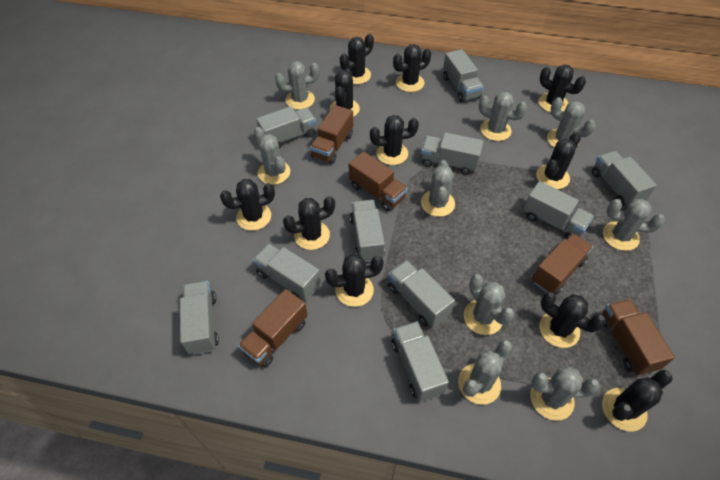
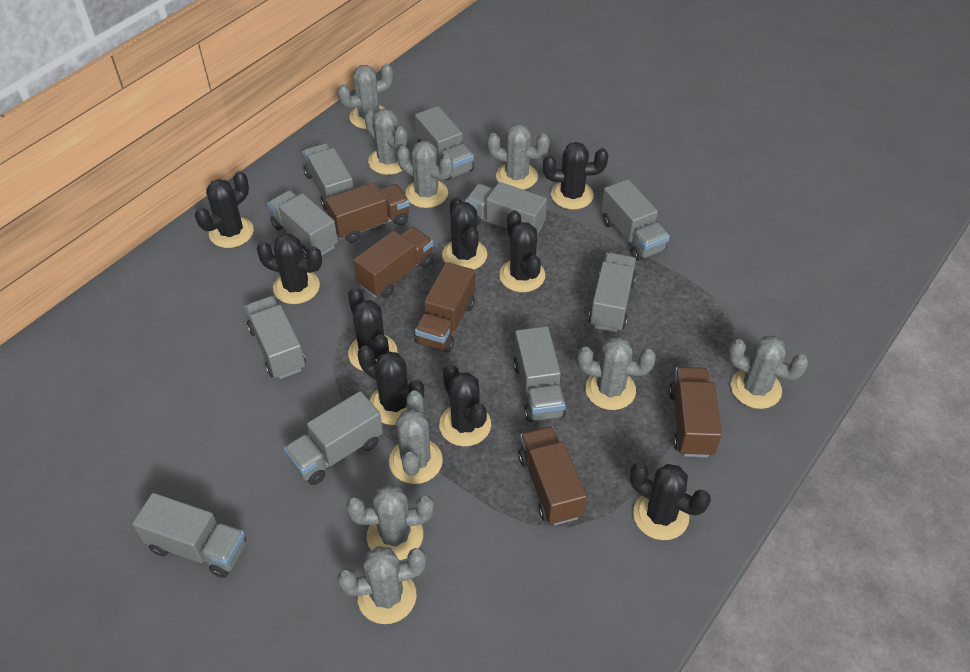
black cactus: 11 -> 9

